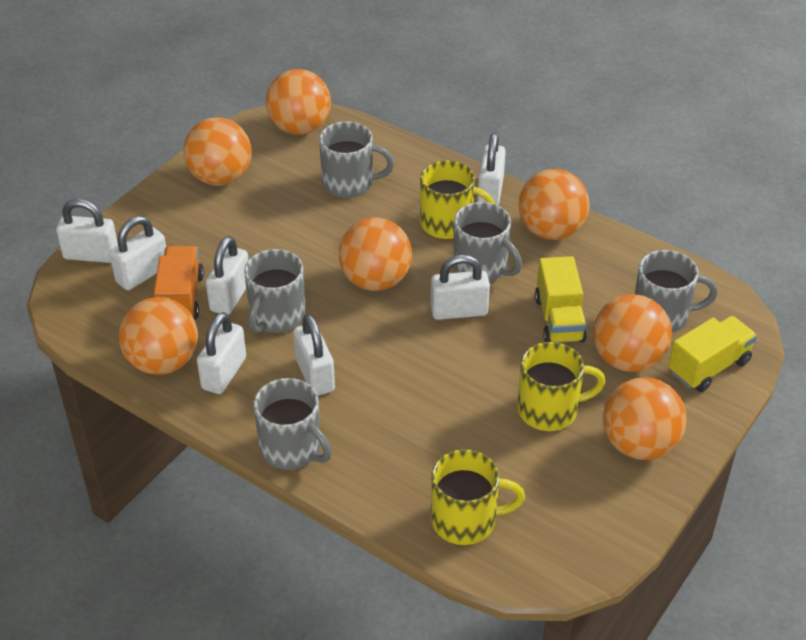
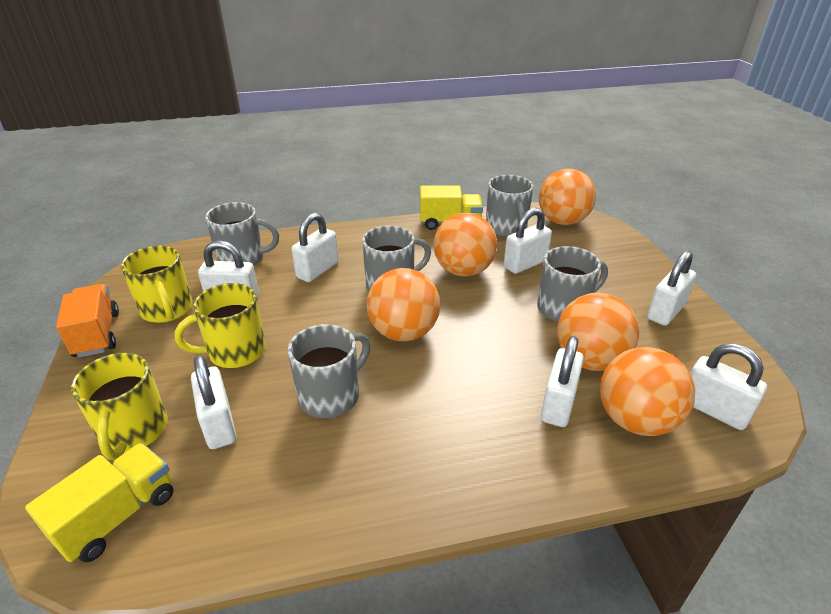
orange ball: 7 -> 5

